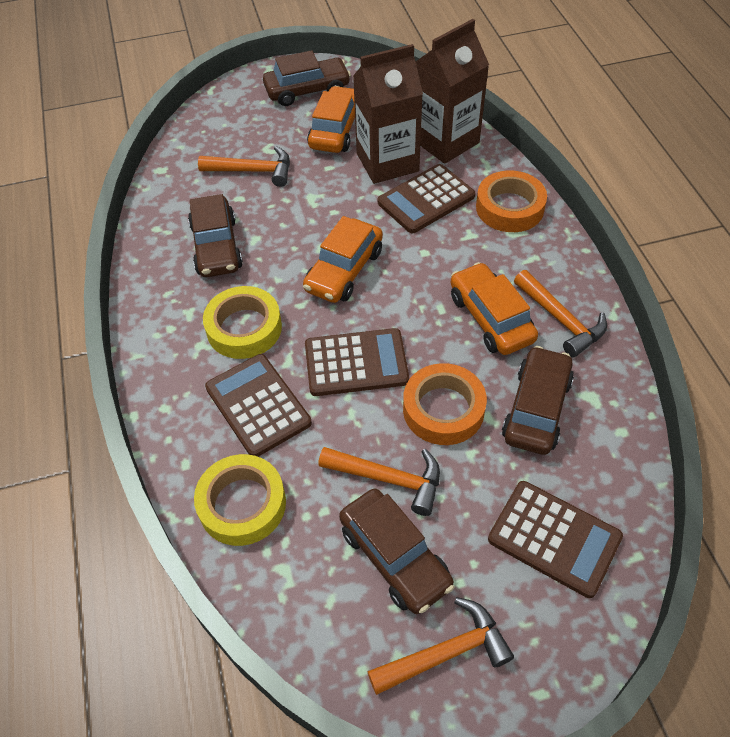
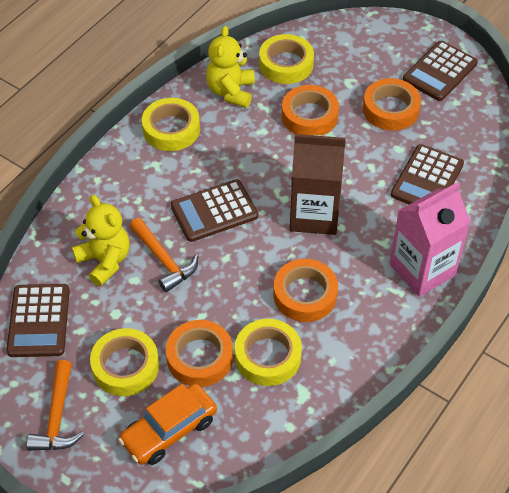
brown car: 4 -> 0
brown carton: 2 -> 1
orange car: 3 -> 1
orange hammer: 4 -> 2
orange tape: 2 -> 4
pink carton: 0 -> 1
yellow tape: 2 -> 4
yellow teddy bear: 0 -> 2

